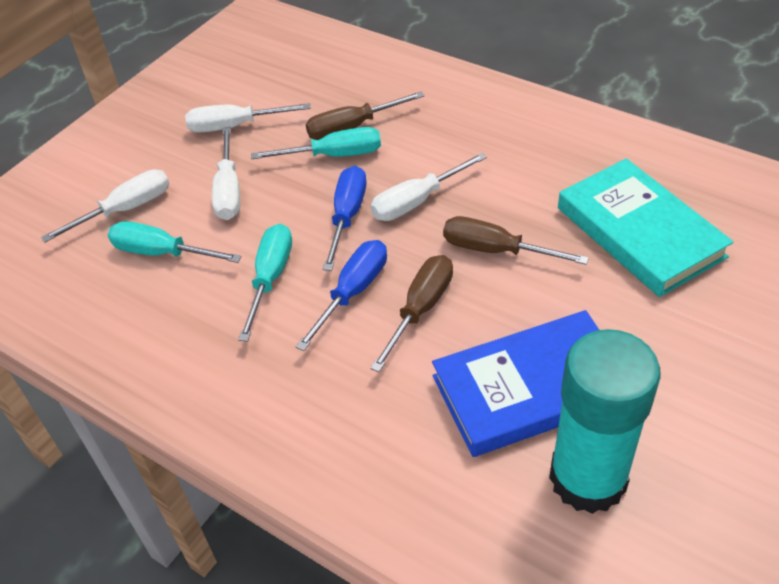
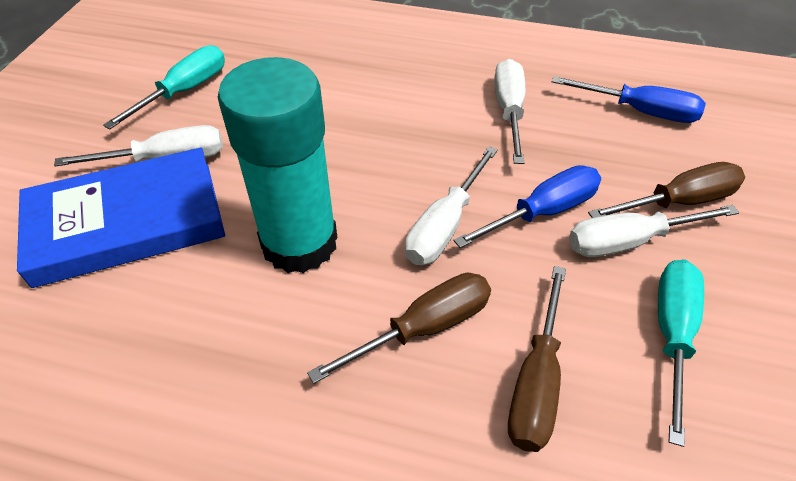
turquoise book: 1 -> 0
turquoise screwdriver: 3 -> 2

